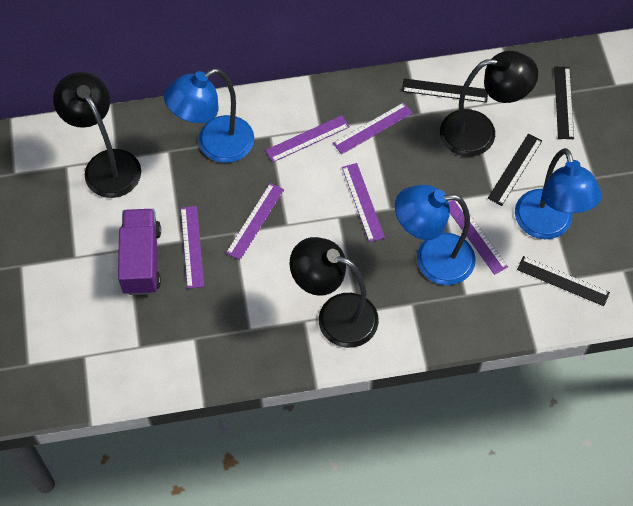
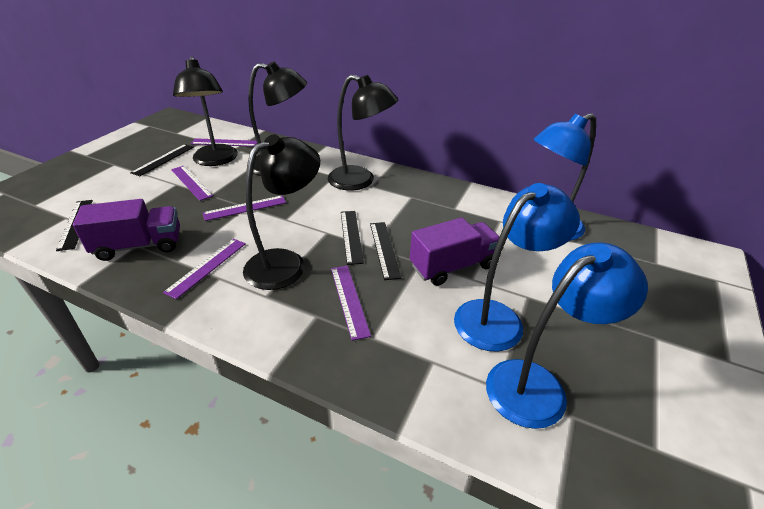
black lamp: 3 -> 4
purple ruler: 6 -> 5
purple truck: 1 -> 2

